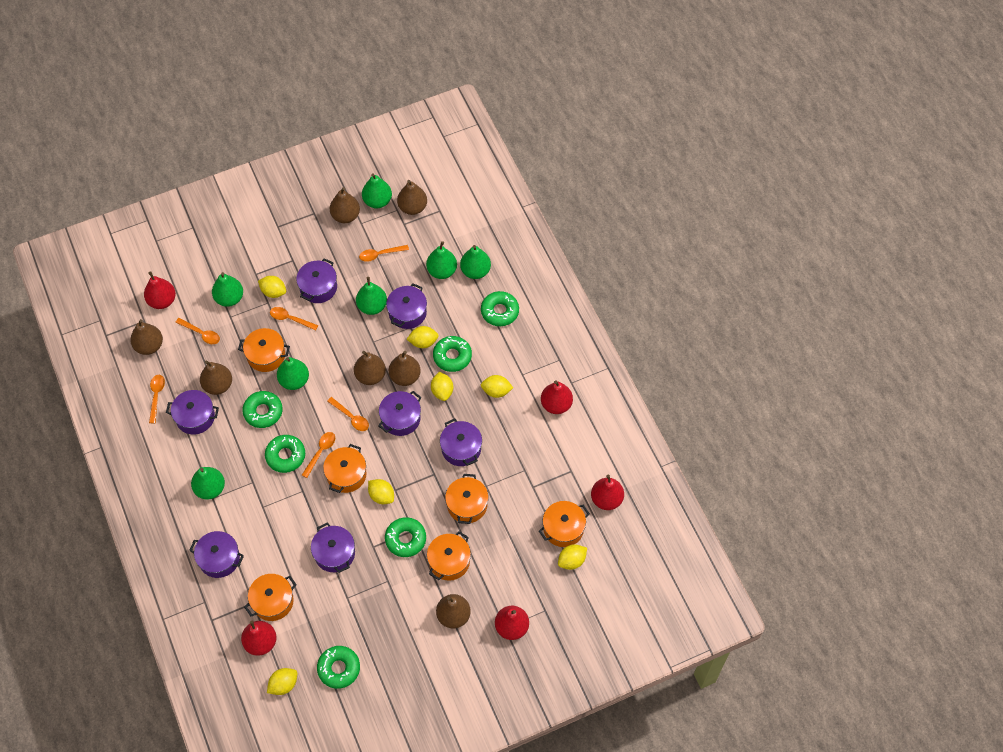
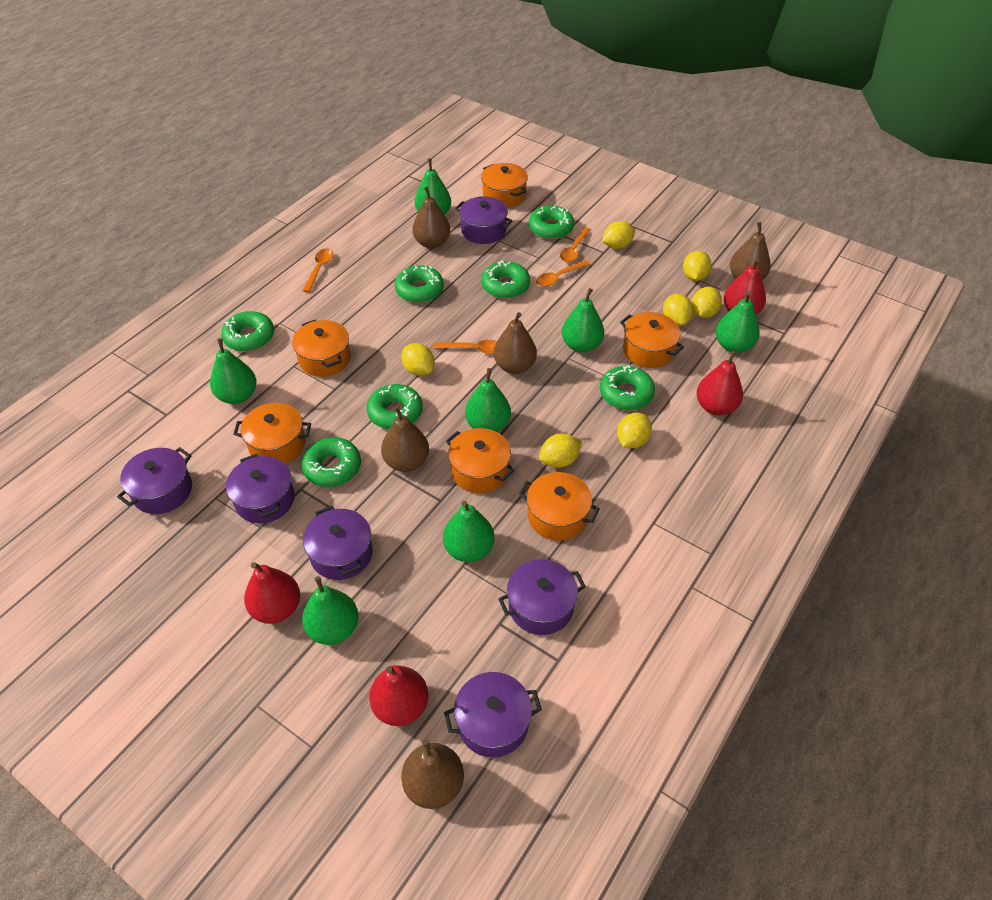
brown pear: 7 -> 5
green donut: 6 -> 7
orange spoon: 6 -> 4
purple pot: 7 -> 6
red pear: 5 -> 4

